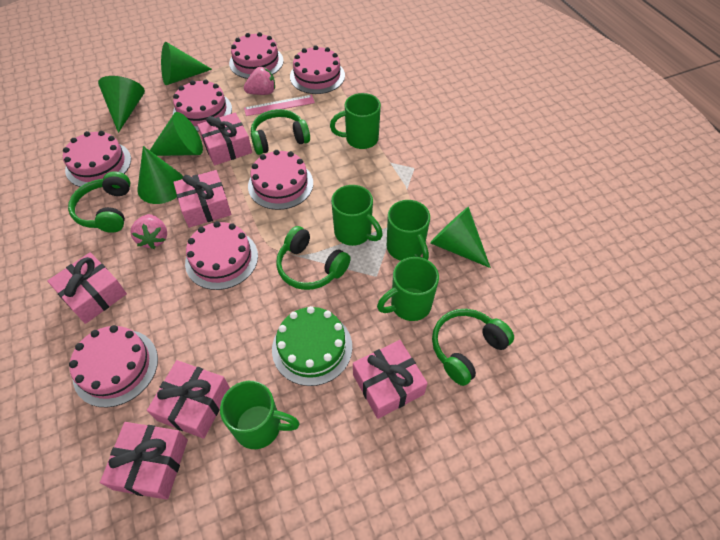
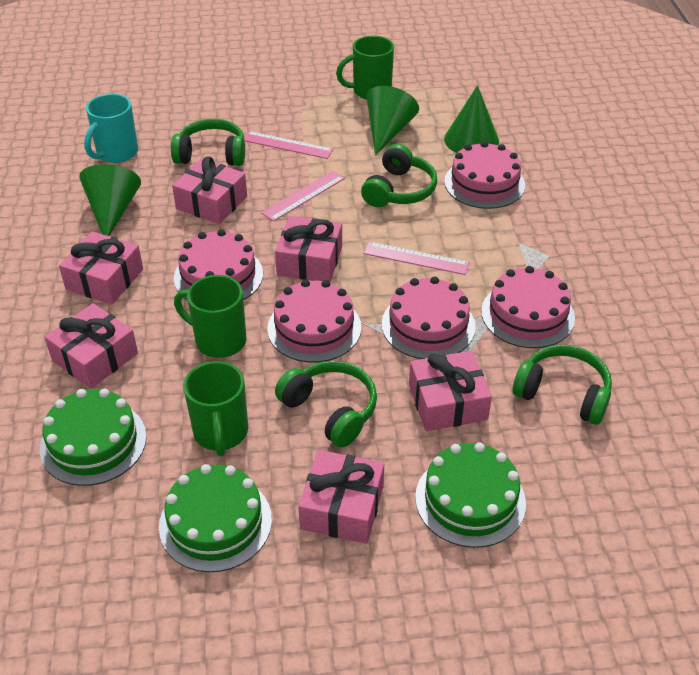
green cake: 1 -> 3
green cone: 5 -> 3
green mug: 5 -> 3
pink cake: 7 -> 5
pink ruler: 1 -> 3
pink strawberry: 2 -> 0
turquoise mug: 0 -> 1

